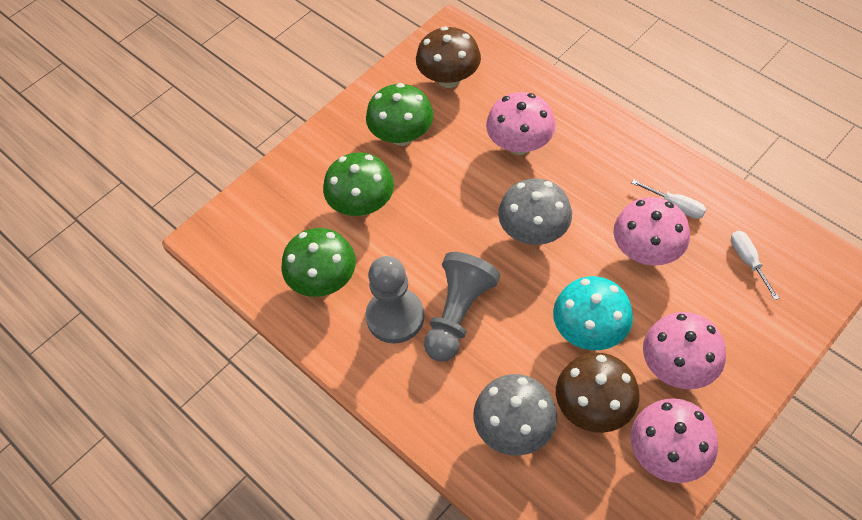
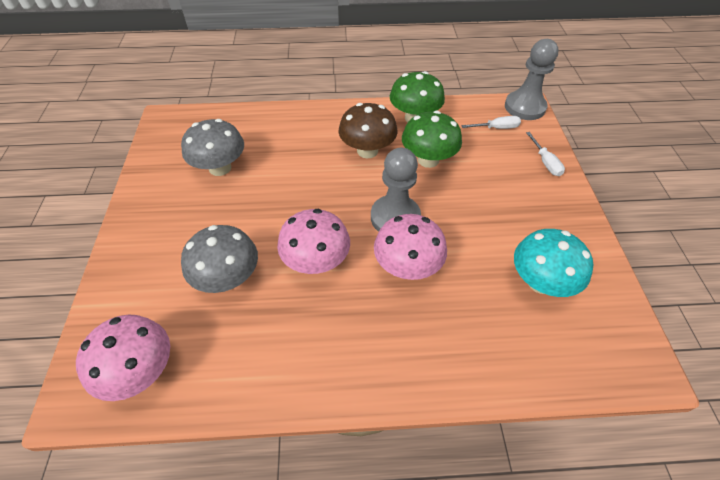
brown mushroom: 2 -> 1
green mushroom: 3 -> 2
pink mushroom: 4 -> 3

